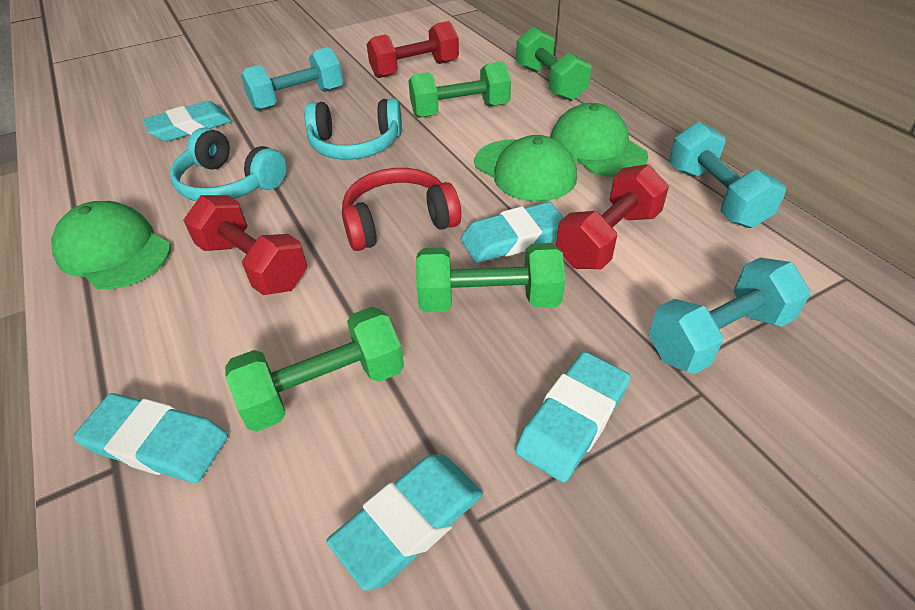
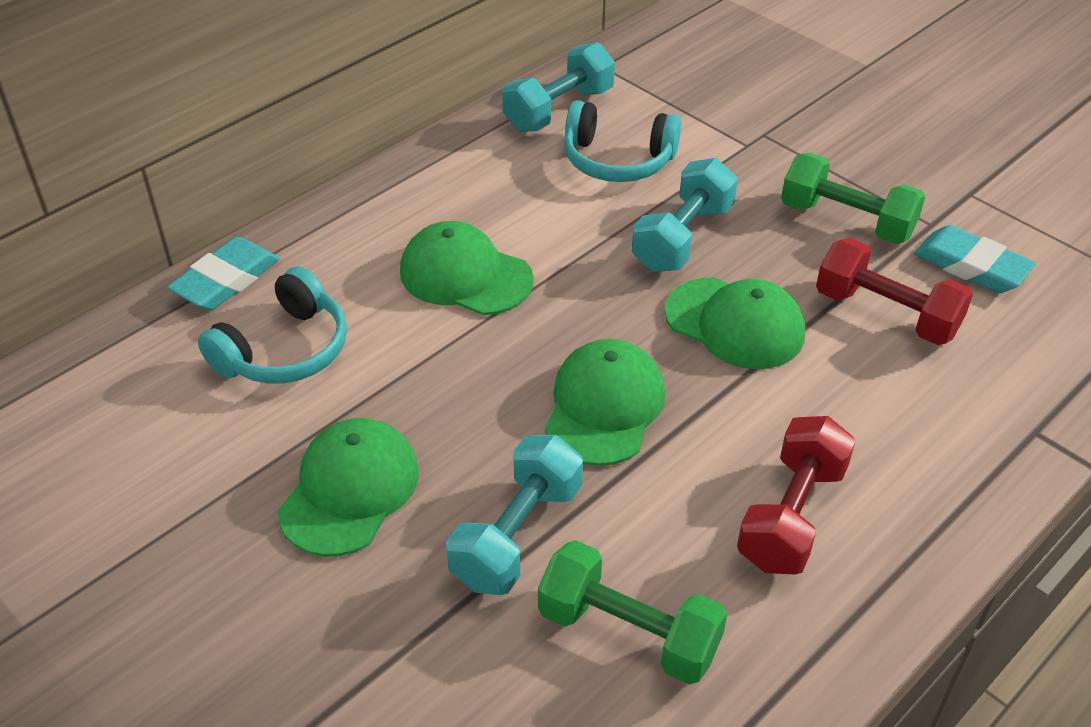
green cap: 3 -> 4
green dumbbell: 4 -> 2
red dumbbell: 3 -> 2
red headphones: 1 -> 0
turquoise eraser: 5 -> 2

